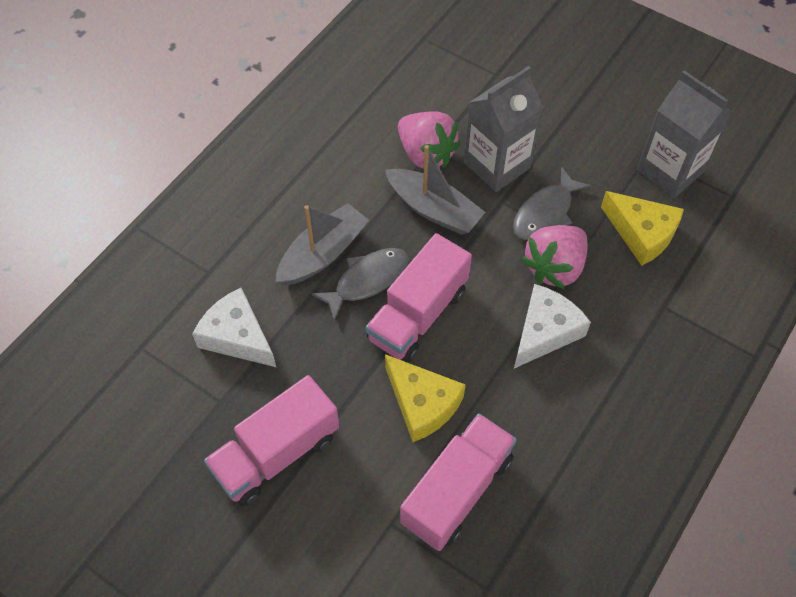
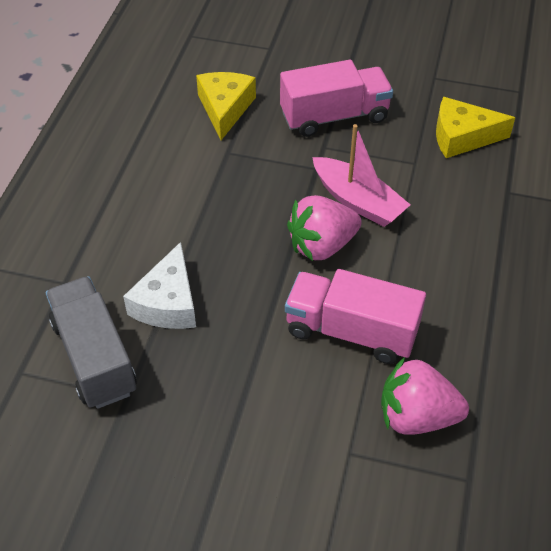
grey boat: 2 -> 0
grey carton: 2 -> 0
grey fish: 2 -> 0
grey truck: 0 -> 1
pink boat: 0 -> 1
pink truck: 3 -> 2
white cheese: 2 -> 1

